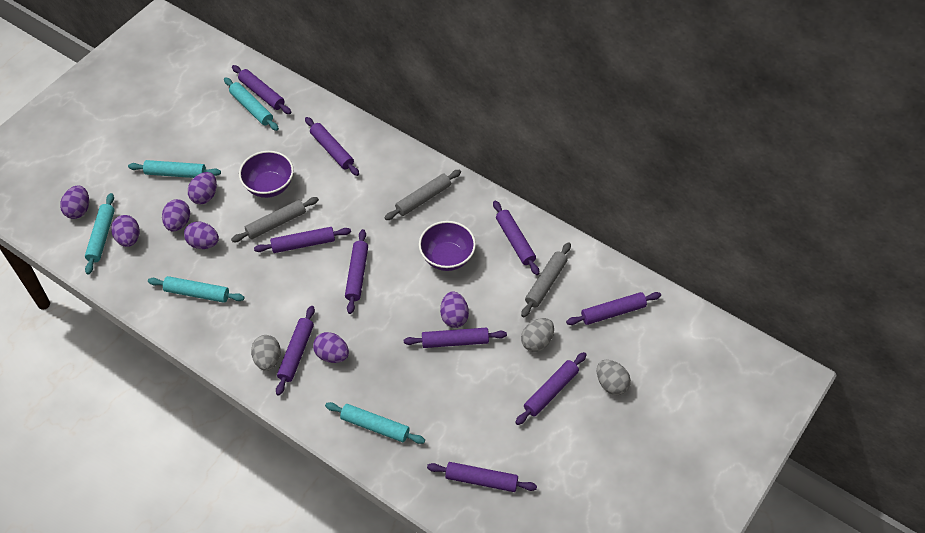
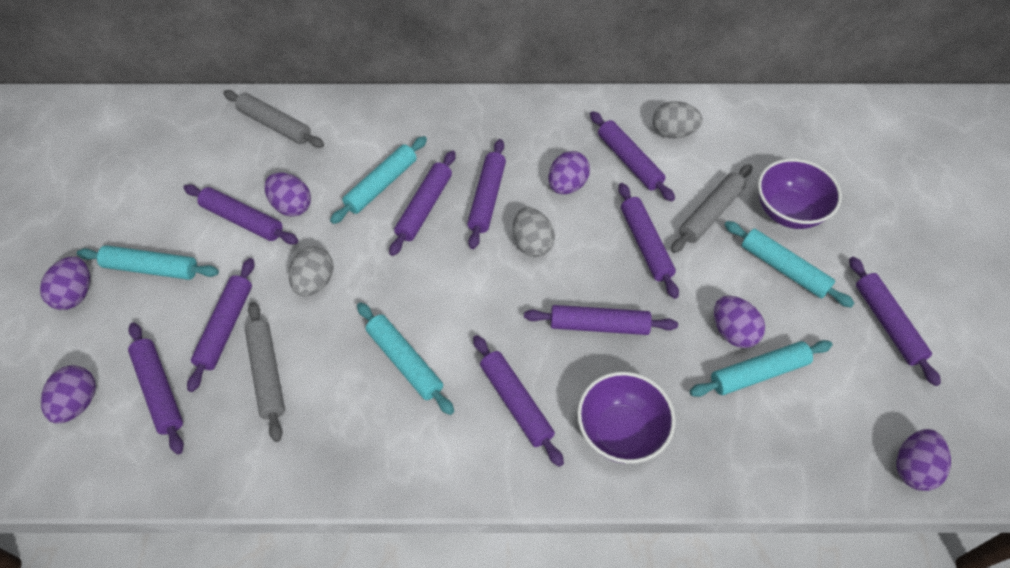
purple egg: 7 -> 6

